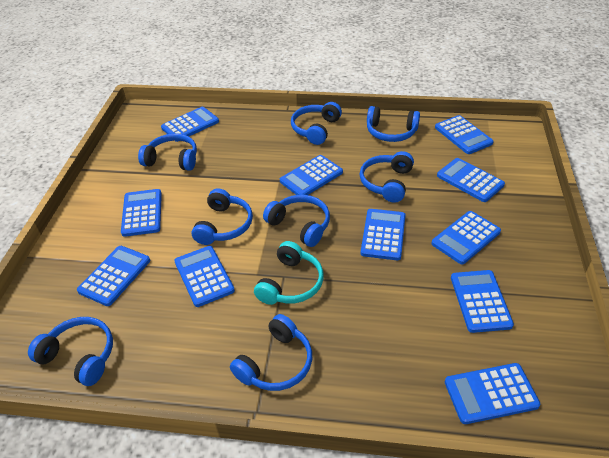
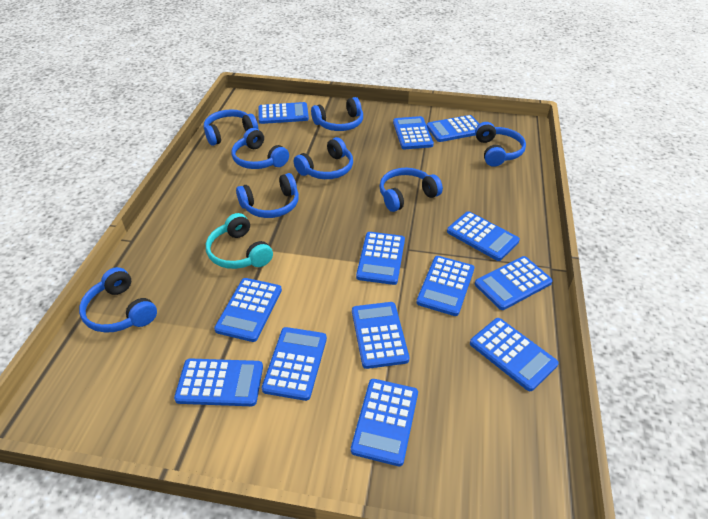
blue calculator: 11 -> 13

